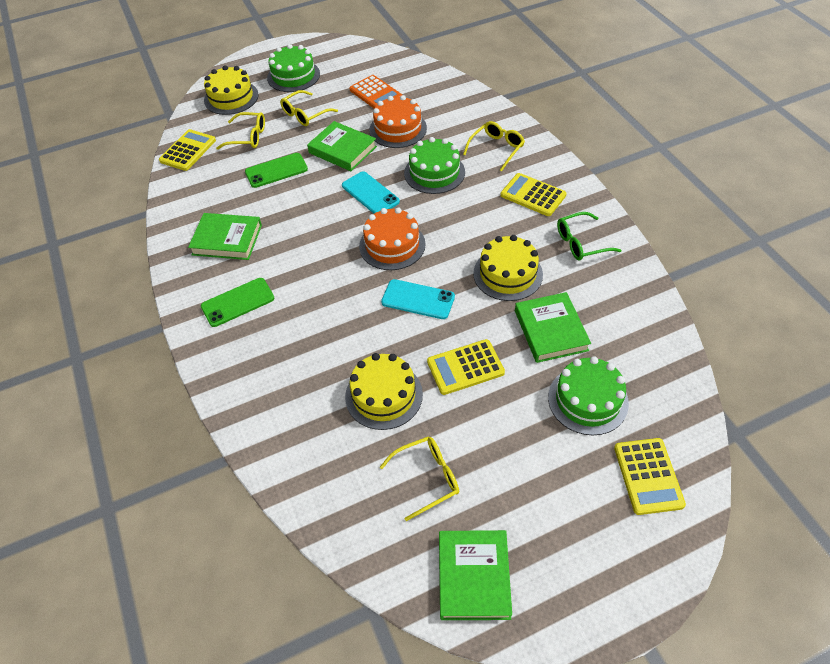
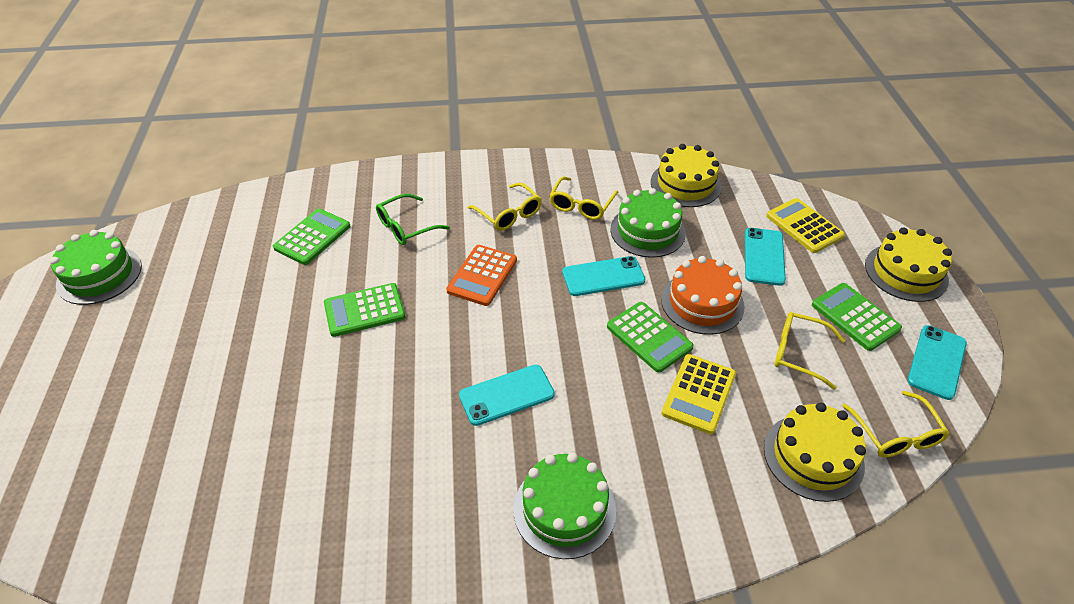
green book: 4 -> 0
green calculator: 0 -> 4
green phone: 2 -> 0
orange cake: 2 -> 1
turquoise phone: 2 -> 4
yellow calculator: 4 -> 2

